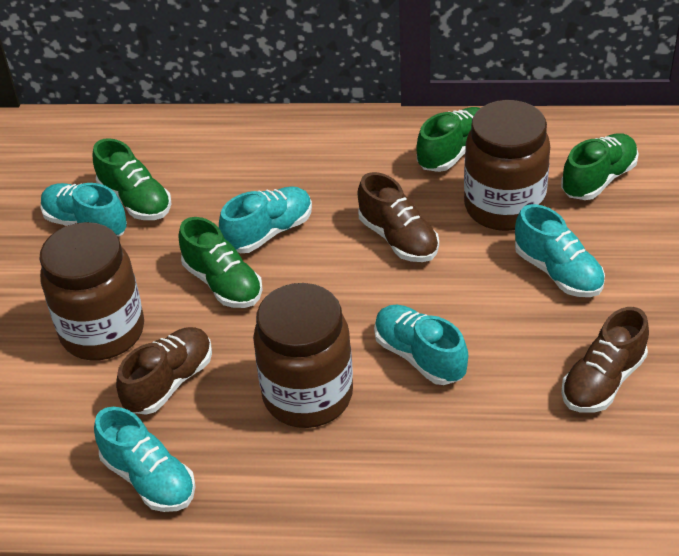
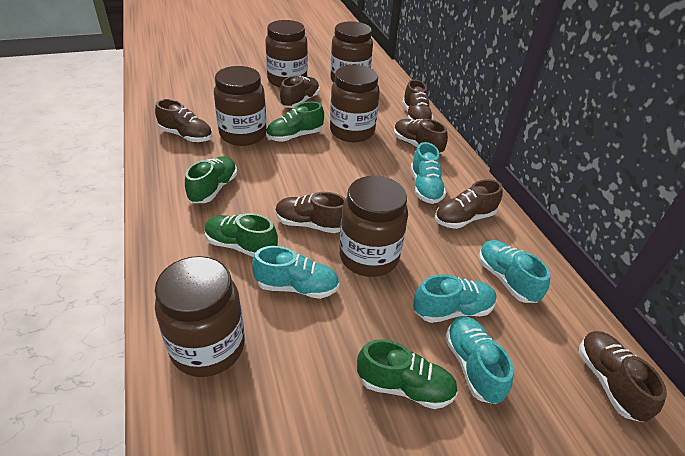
brown jar: 3 -> 6
brown shoe: 3 -> 7

